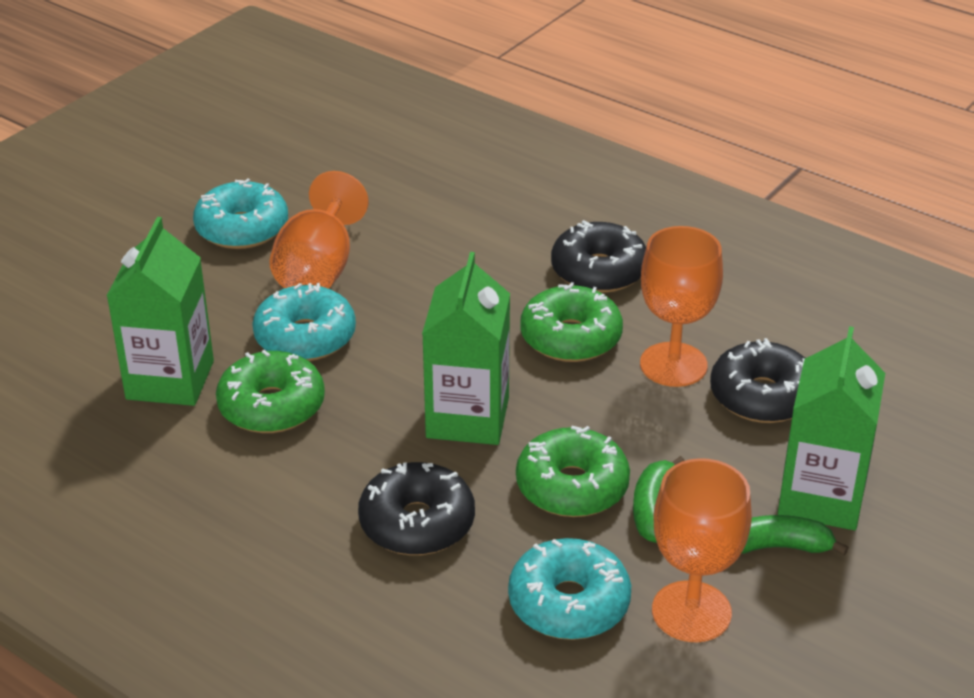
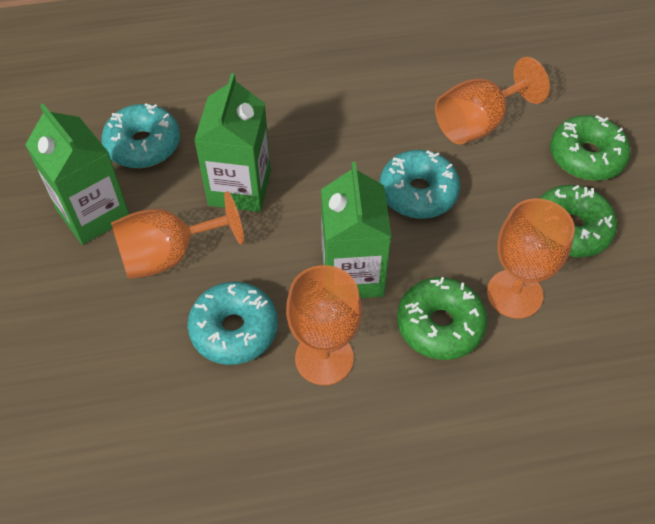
black donut: 3 -> 0
green banana: 2 -> 0
orange goblet: 3 -> 4

